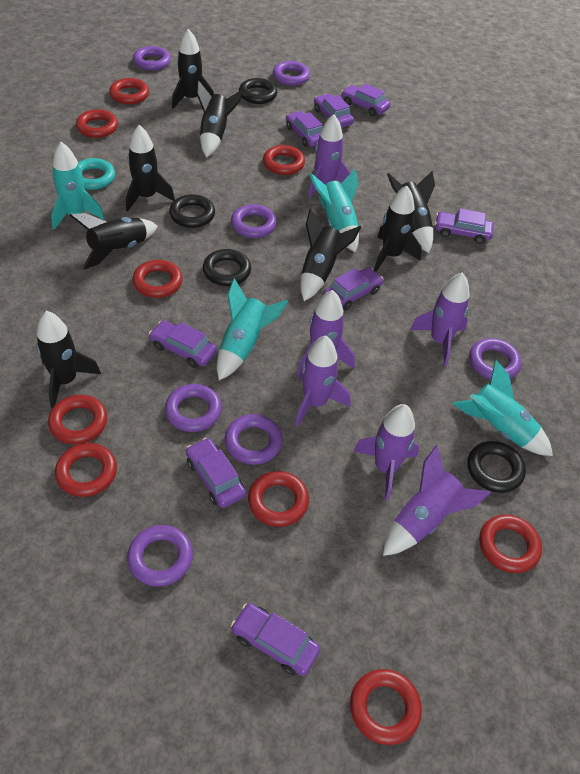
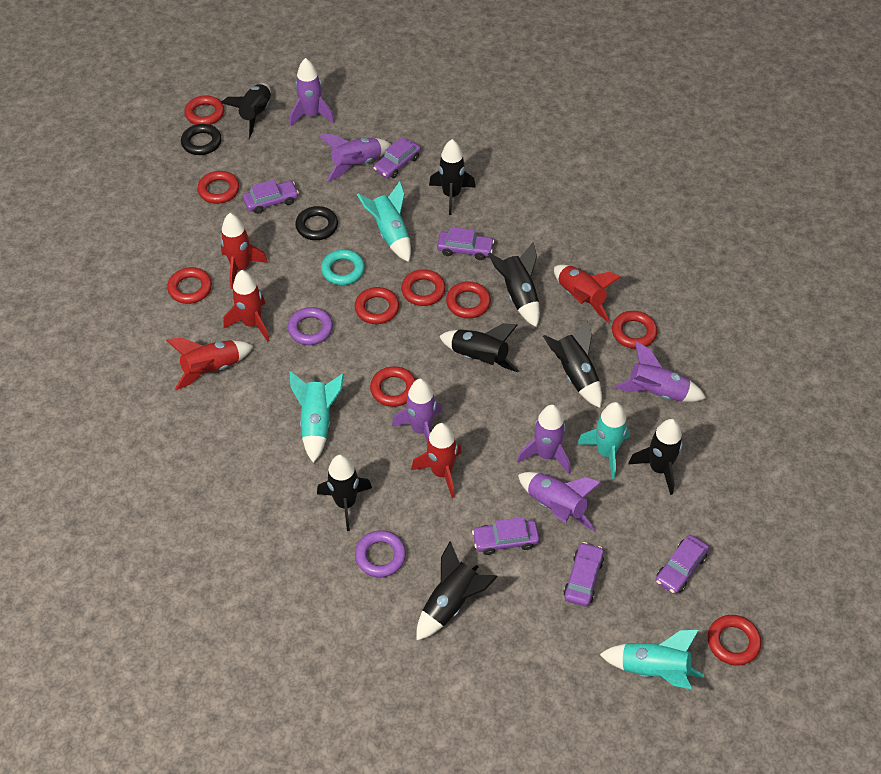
black ring: 4 -> 2
purple car: 8 -> 6
purple ring: 7 -> 2
red rocket: 0 -> 5

